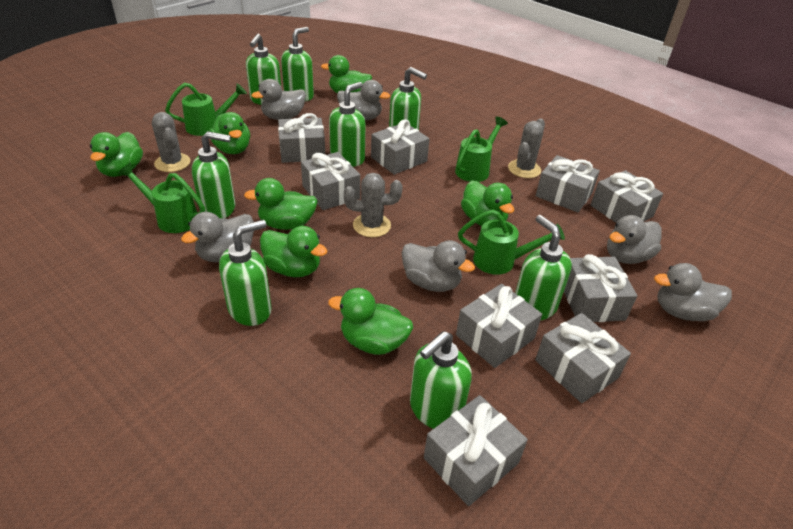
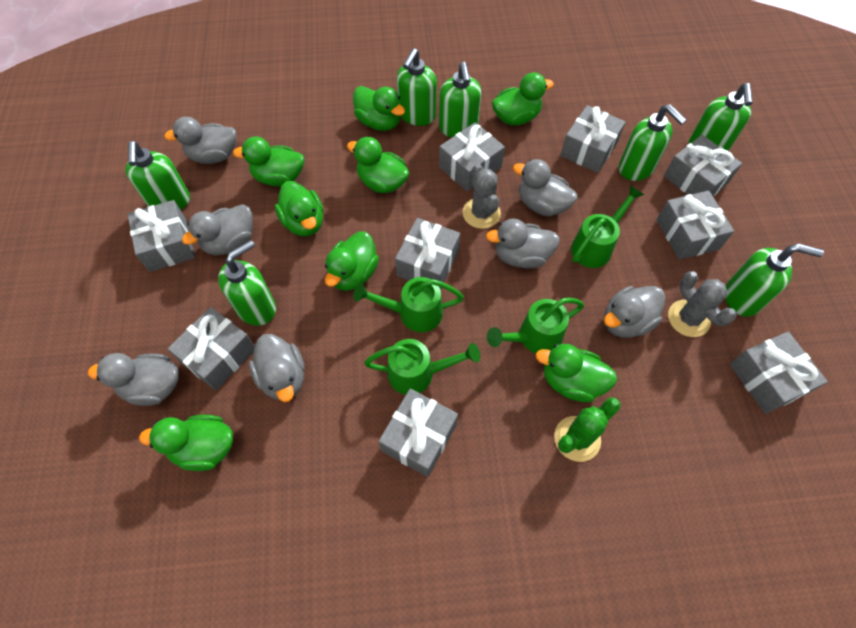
green cactus: 0 -> 1
green duck: 7 -> 8
green soap dispenser: 8 -> 7
grey cactus: 3 -> 2
grey duck: 6 -> 7

